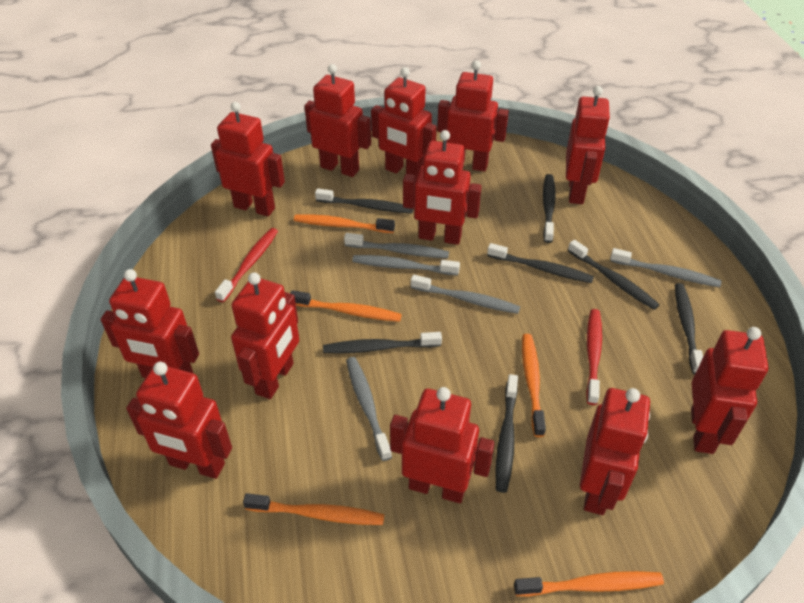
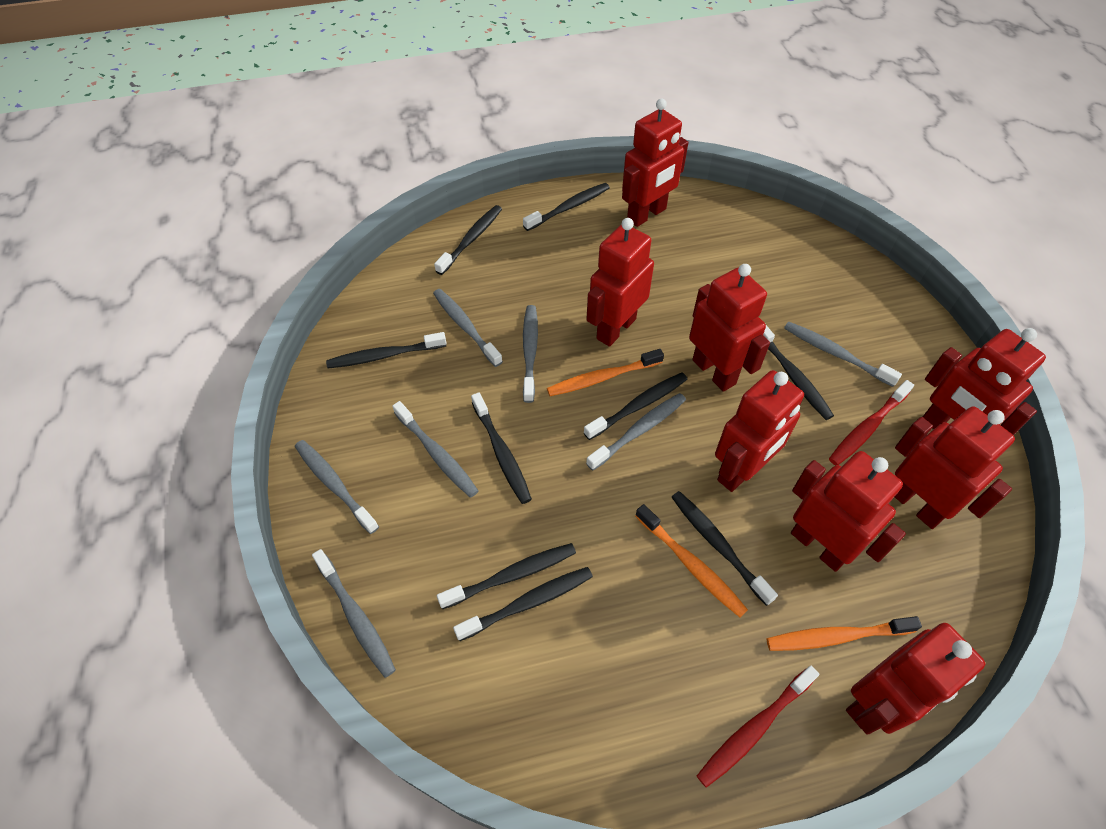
black toothbrush: 7 -> 9
grey toothbrush: 5 -> 7
orange toothbrush: 5 -> 3
red robot: 12 -> 8

